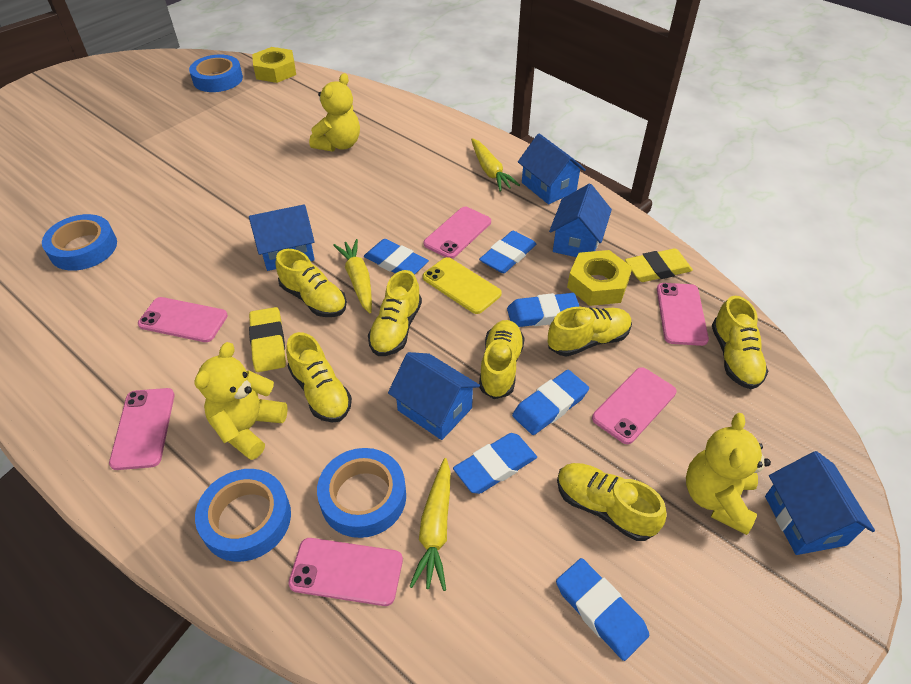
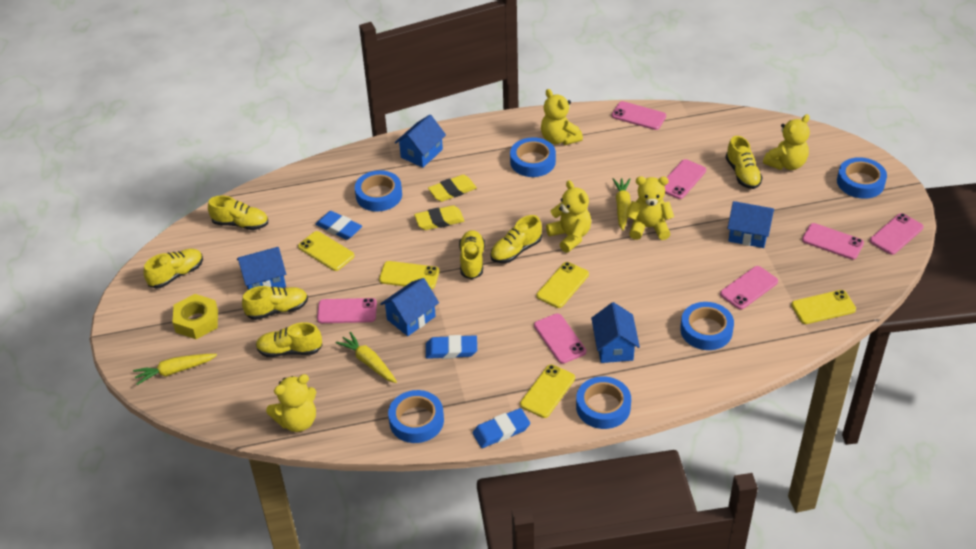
blue eraser: 6 -> 3
blue tape: 4 -> 6
pink phone: 6 -> 7
yellow nut: 2 -> 1
yellow phone: 1 -> 5
yellow teddy bear: 3 -> 5

